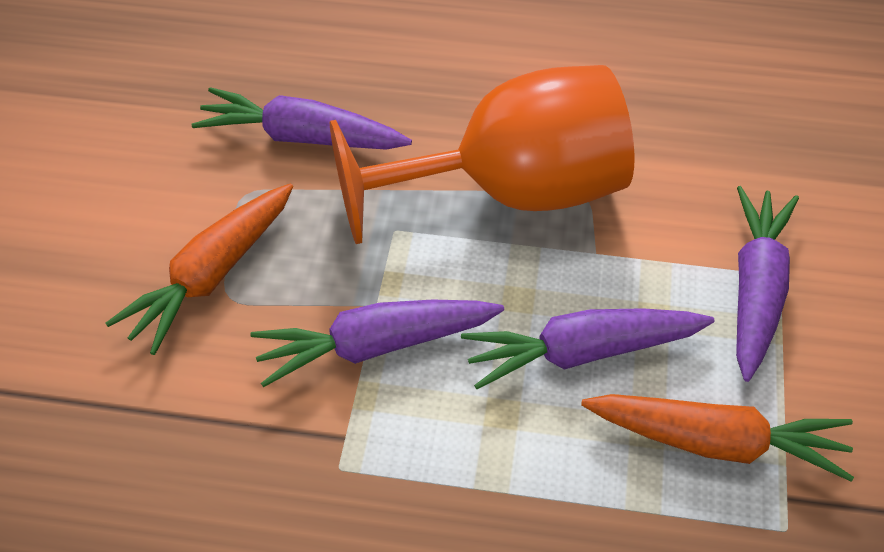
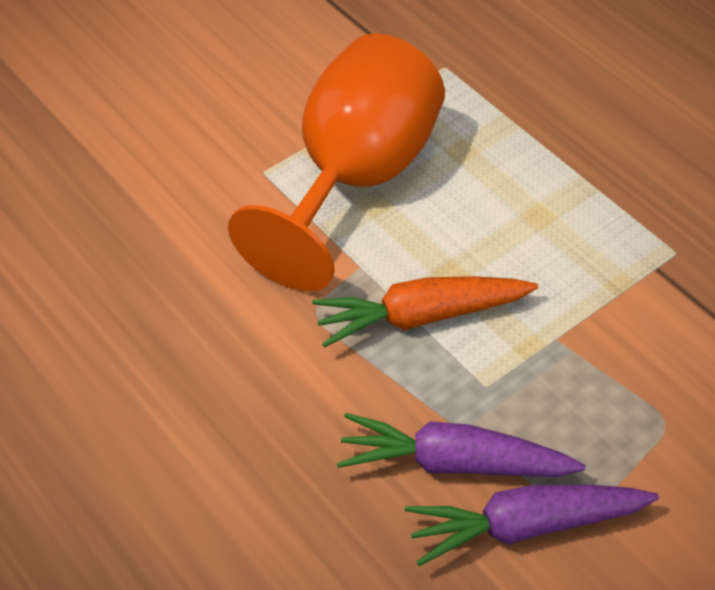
orange carrot: 2 -> 1
purple carrot: 4 -> 2

